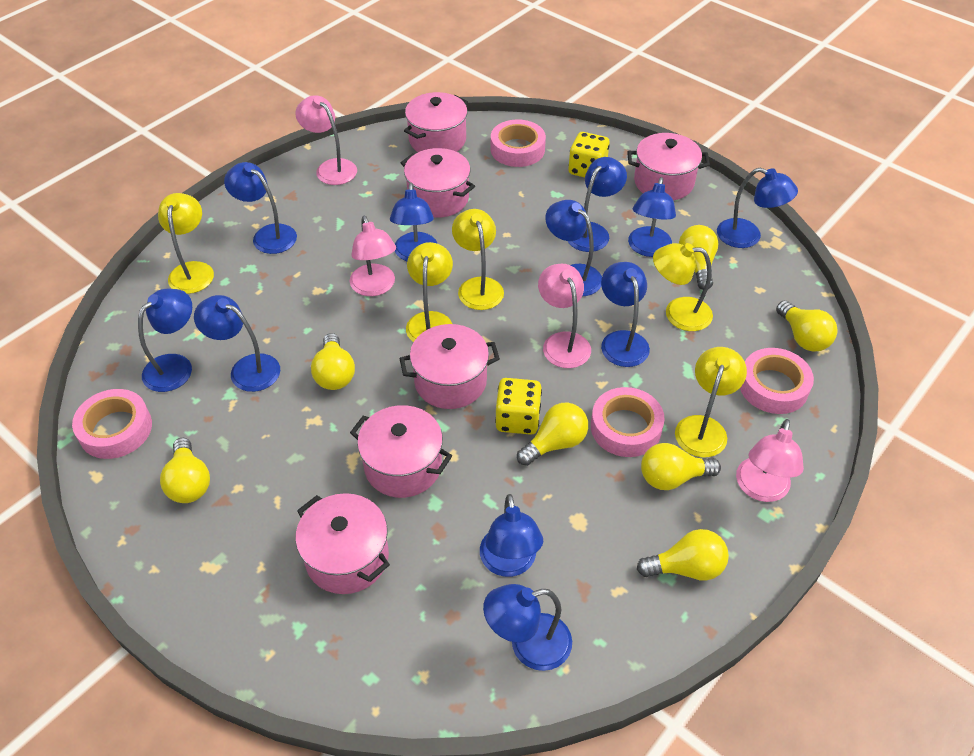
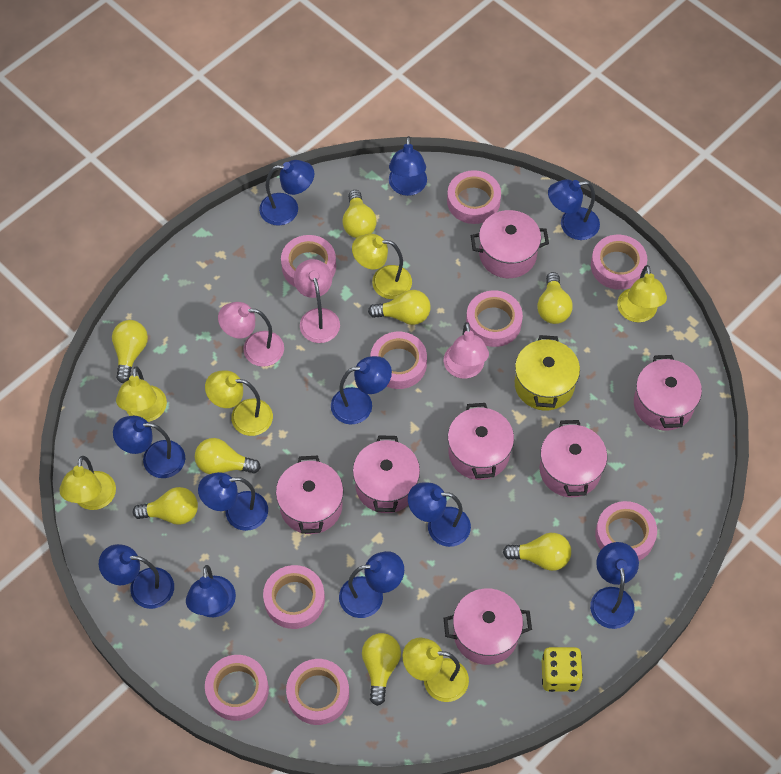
pink lamp: 4 -> 3
pink pot: 6 -> 7
pink tape: 4 -> 9
yellow dice: 2 -> 1
yellow lamp: 5 -> 6
yellow light bulb: 7 -> 8
yellow pot: 0 -> 1

